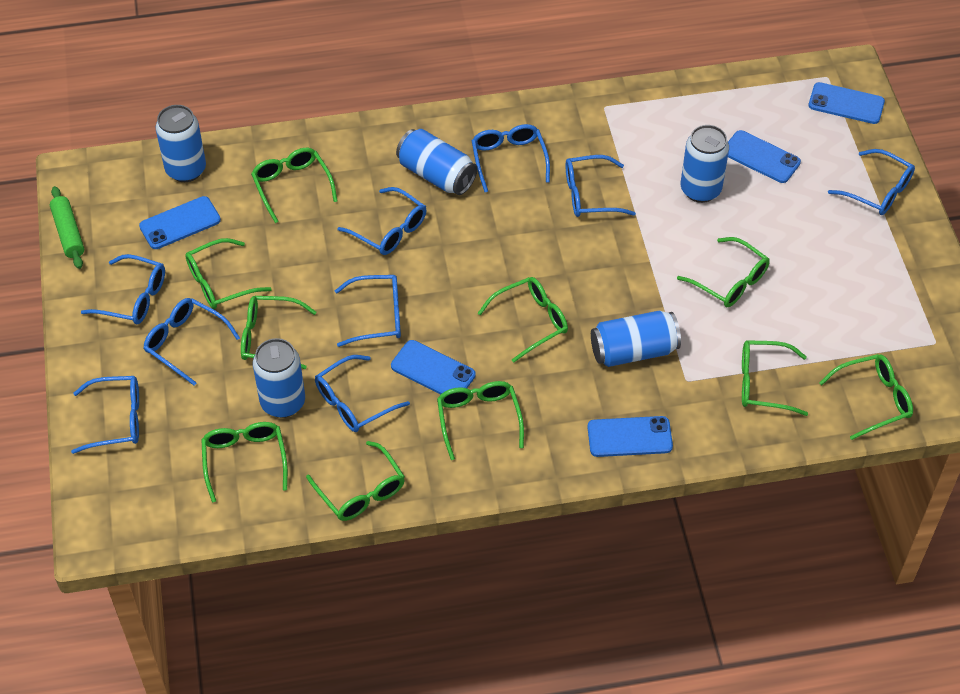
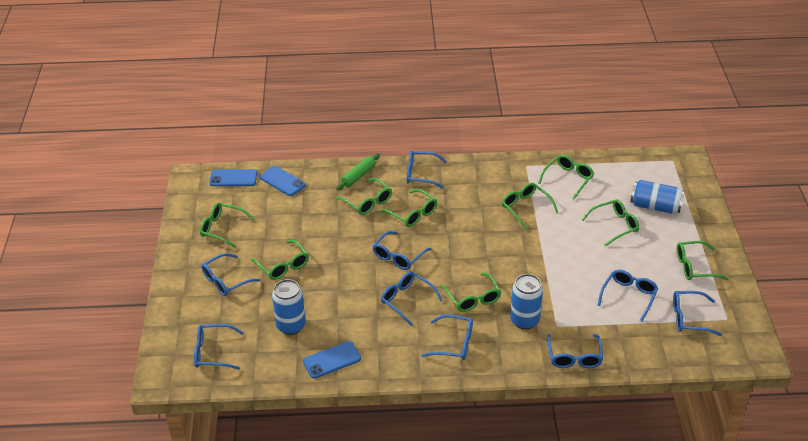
blue can: 5 -> 3
blue phone: 5 -> 3
green glasses: 10 -> 9

